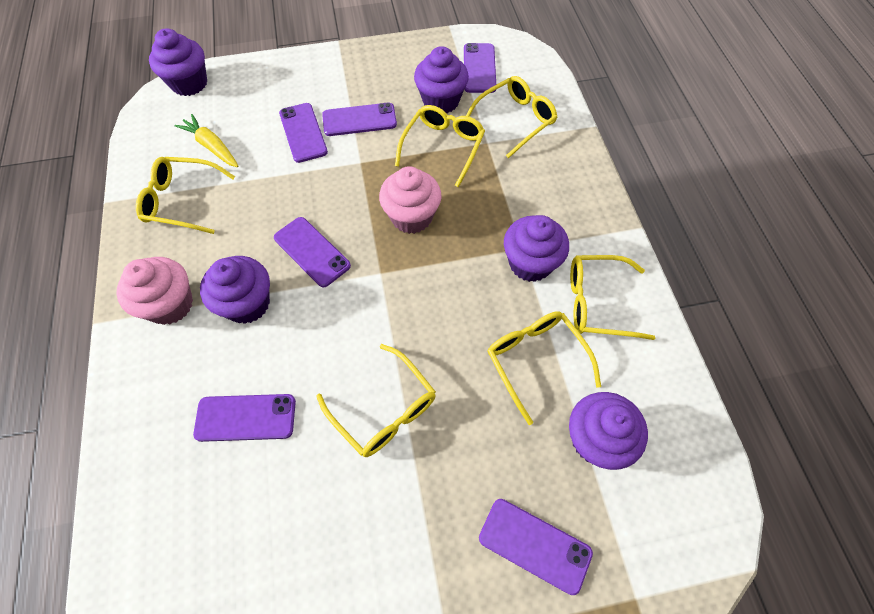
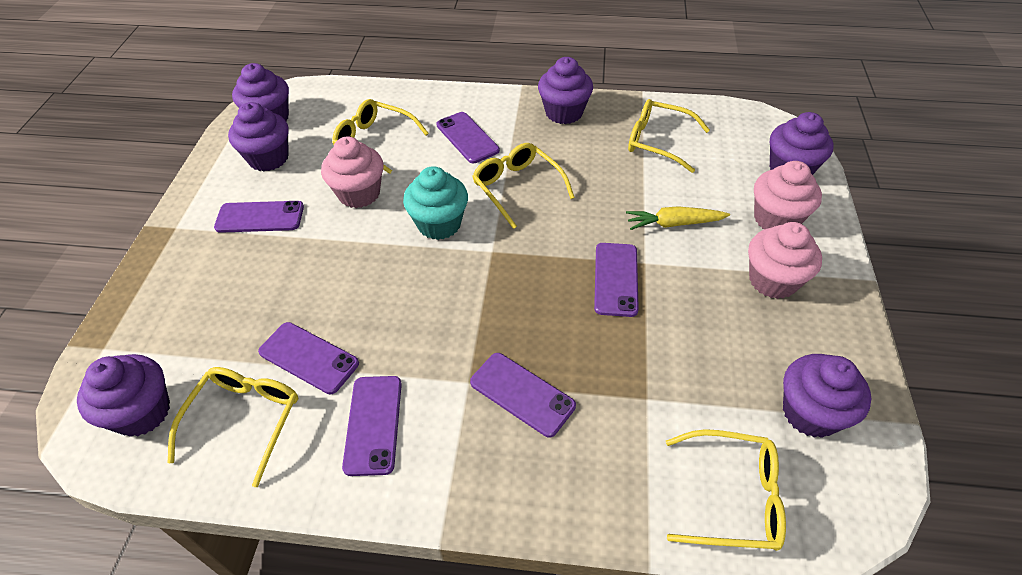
pink cupcake: 2 -> 3
purple cupcake: 5 -> 6
turquoise cupcake: 0 -> 1
yellow glasses: 6 -> 5

